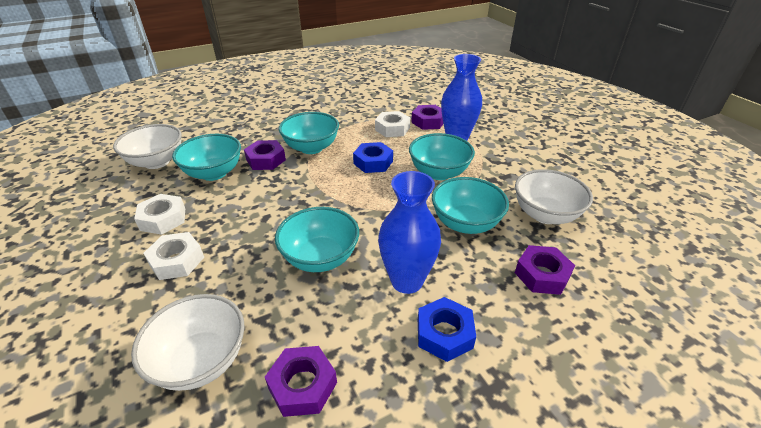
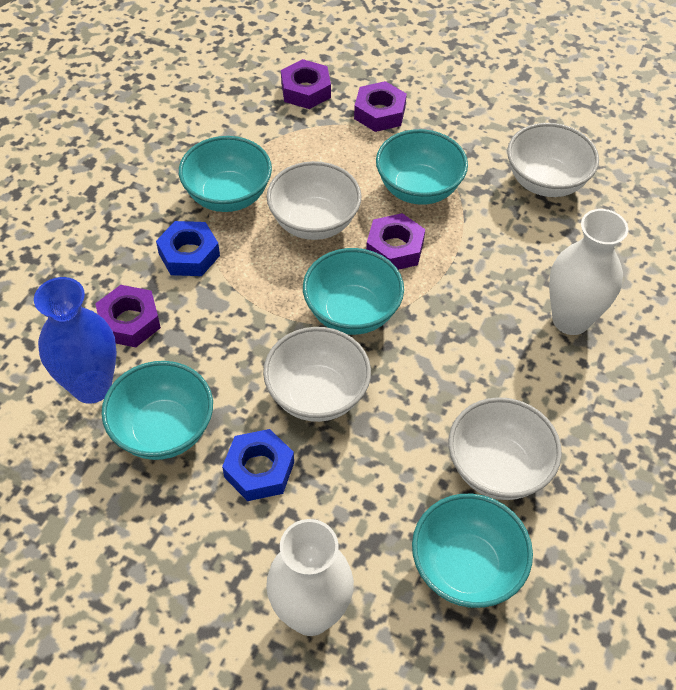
blue vase: 2 -> 1
white bowl: 3 -> 4
white nut: 3 -> 0
white vase: 0 -> 2

